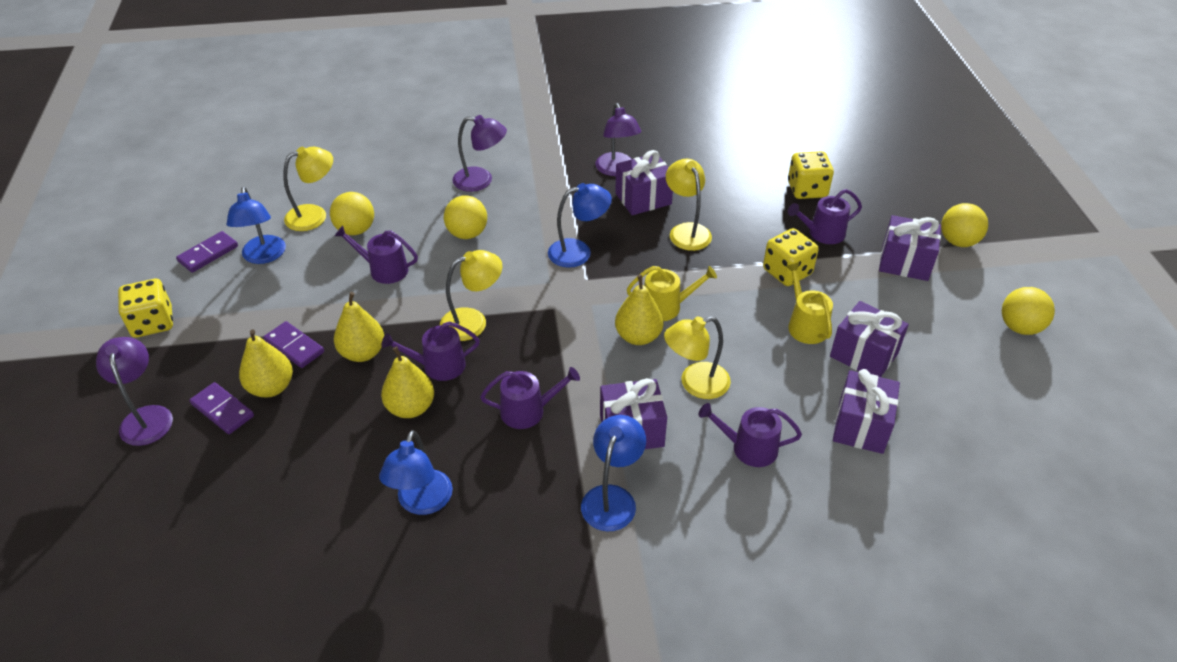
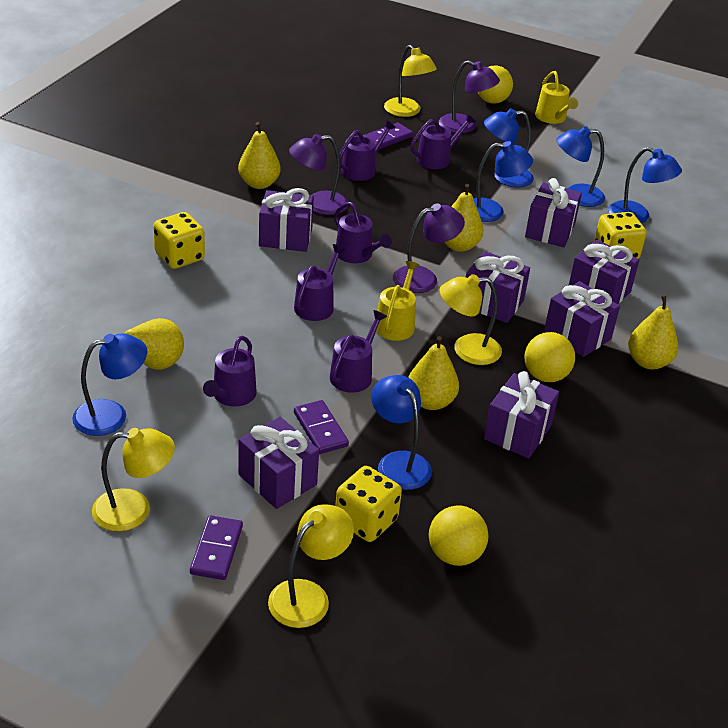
blue lamp: 4 -> 6
purple gift: 5 -> 7
purple watering can: 5 -> 6
yellow ball: 4 -> 3
yellow pear: 4 -> 5

